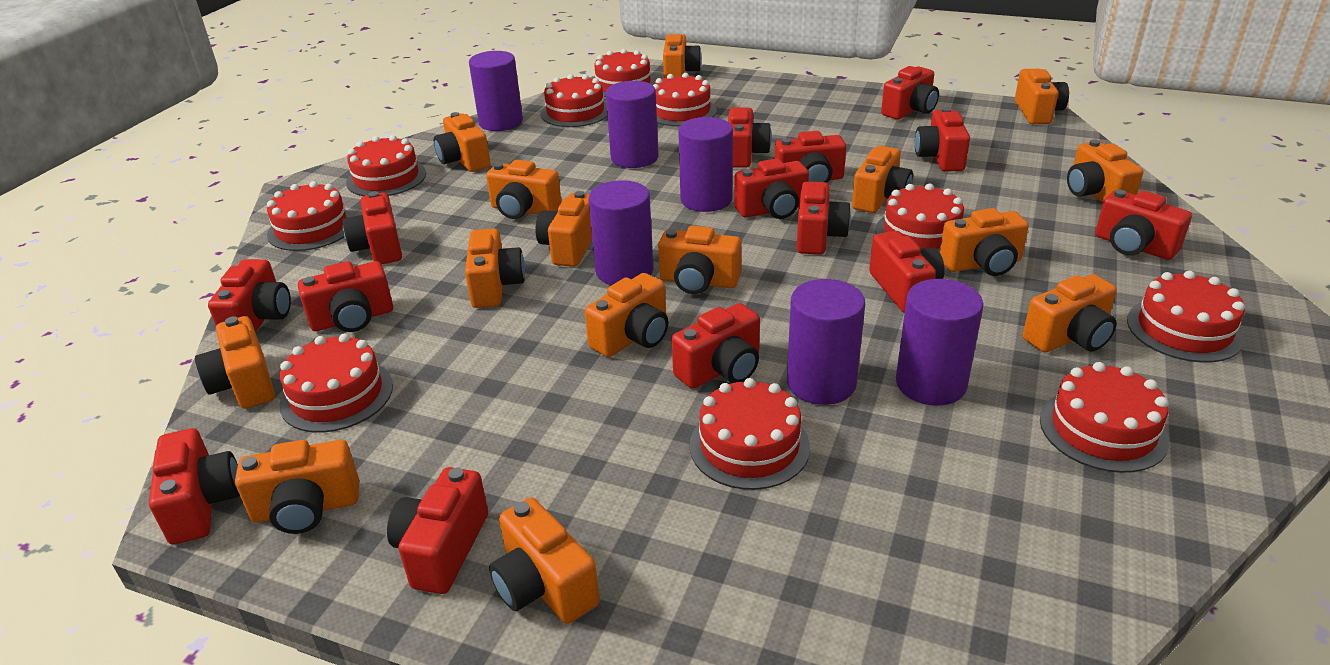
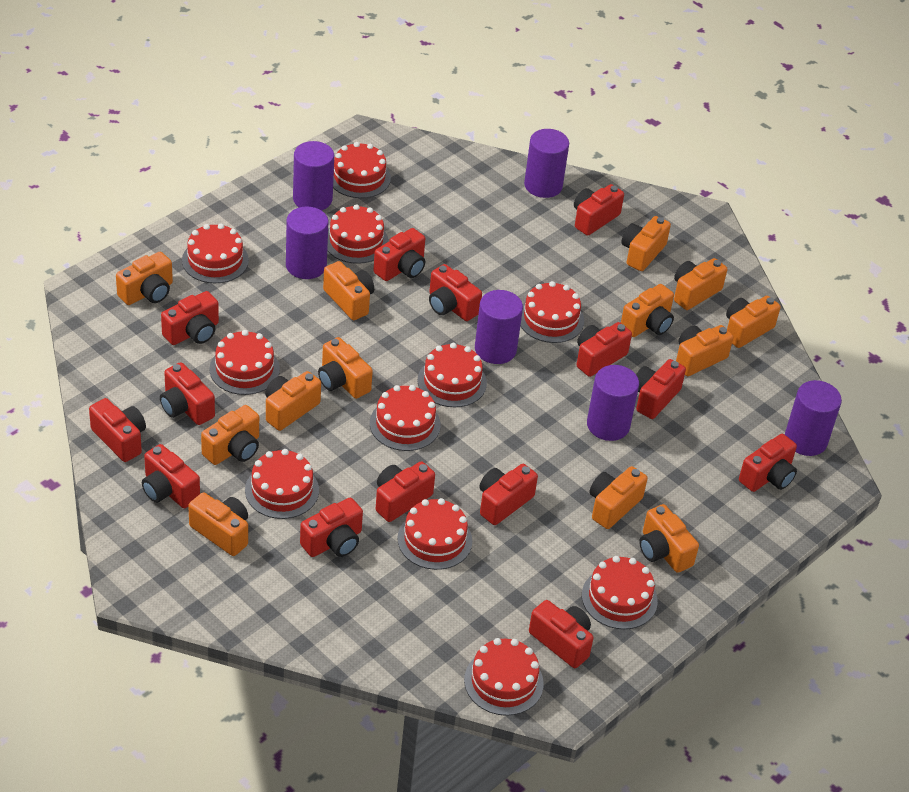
orange camera: 15 -> 13
red cake: 10 -> 11

